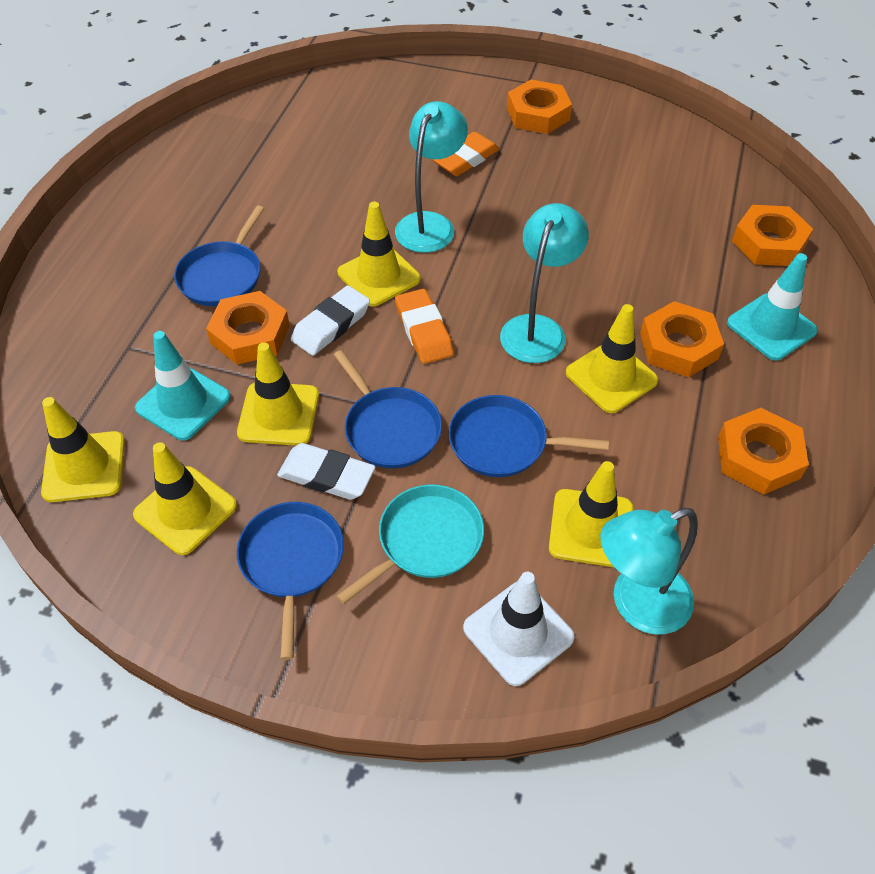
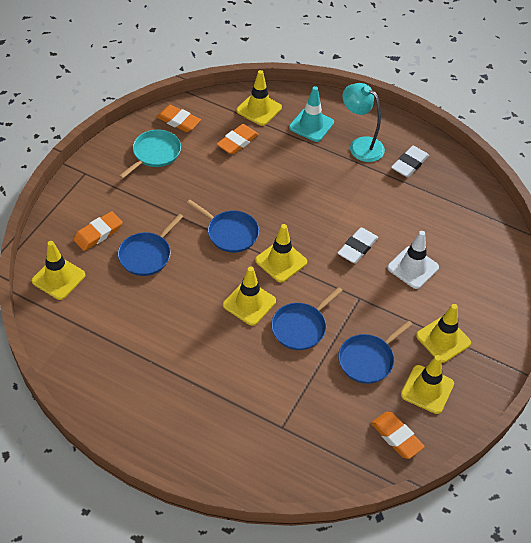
orange eraser: 2 -> 4
orange nut: 5 -> 0
turquoise lamp: 3 -> 1
turquoise traffic cone: 2 -> 1

